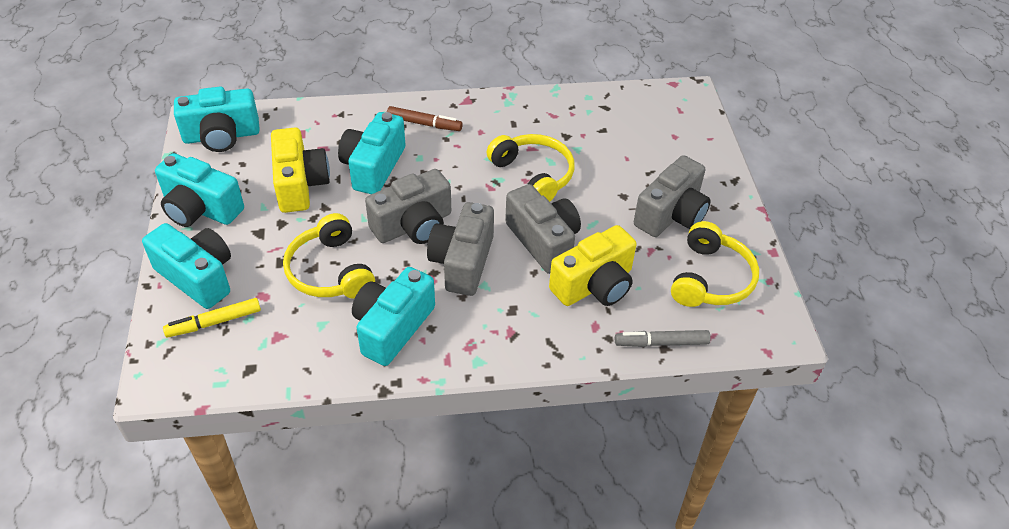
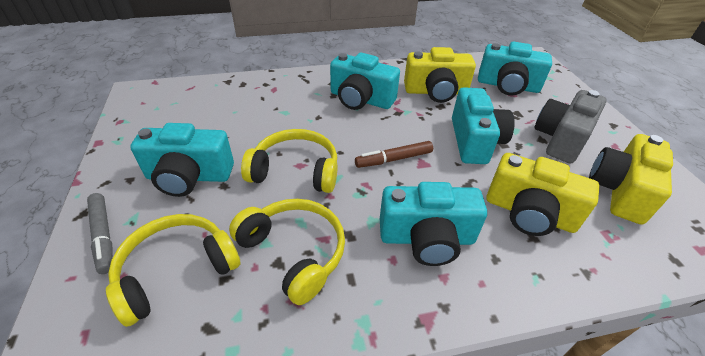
grey camera: 4 -> 1
yellow camera: 2 -> 3
yellow marker: 1 -> 0

